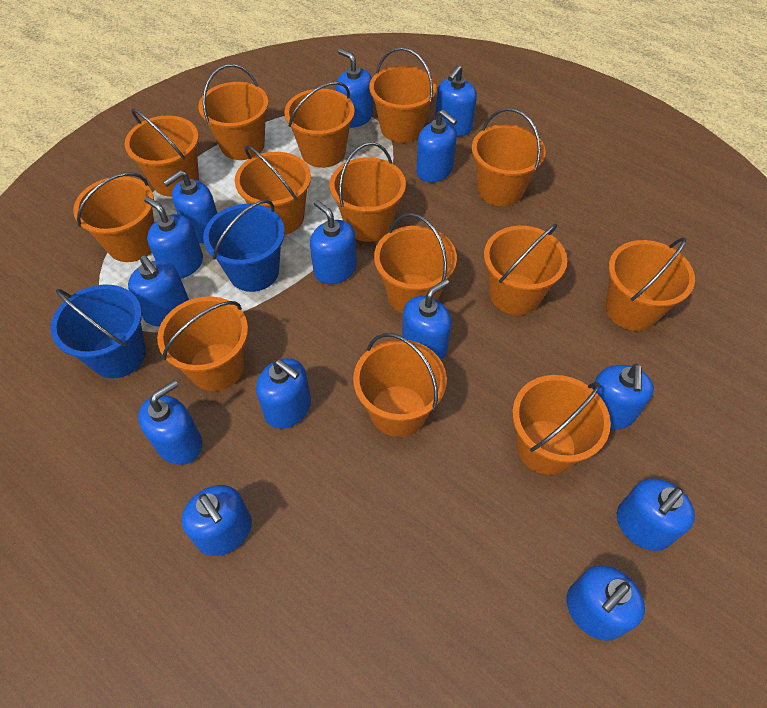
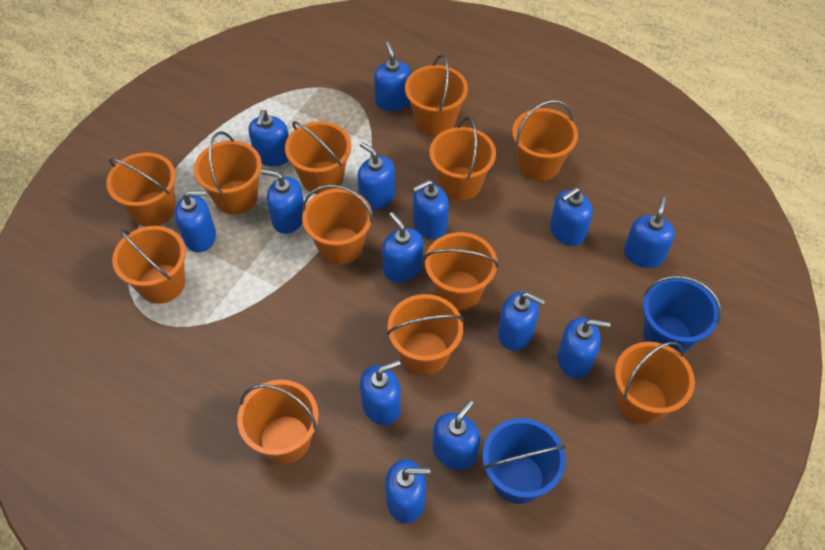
orange bucket: 14 -> 12

